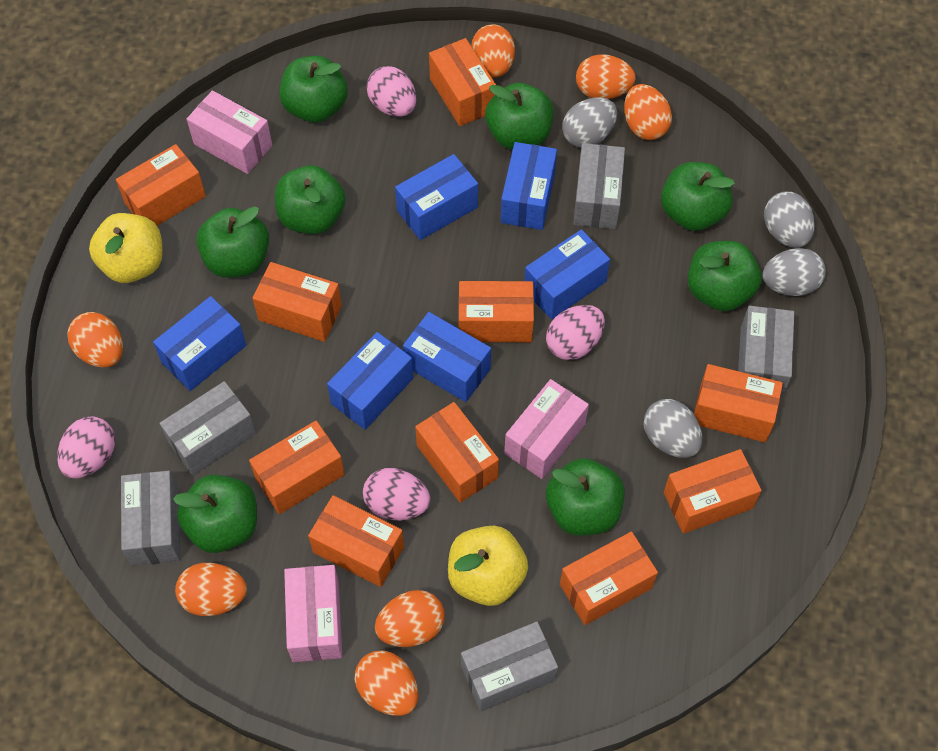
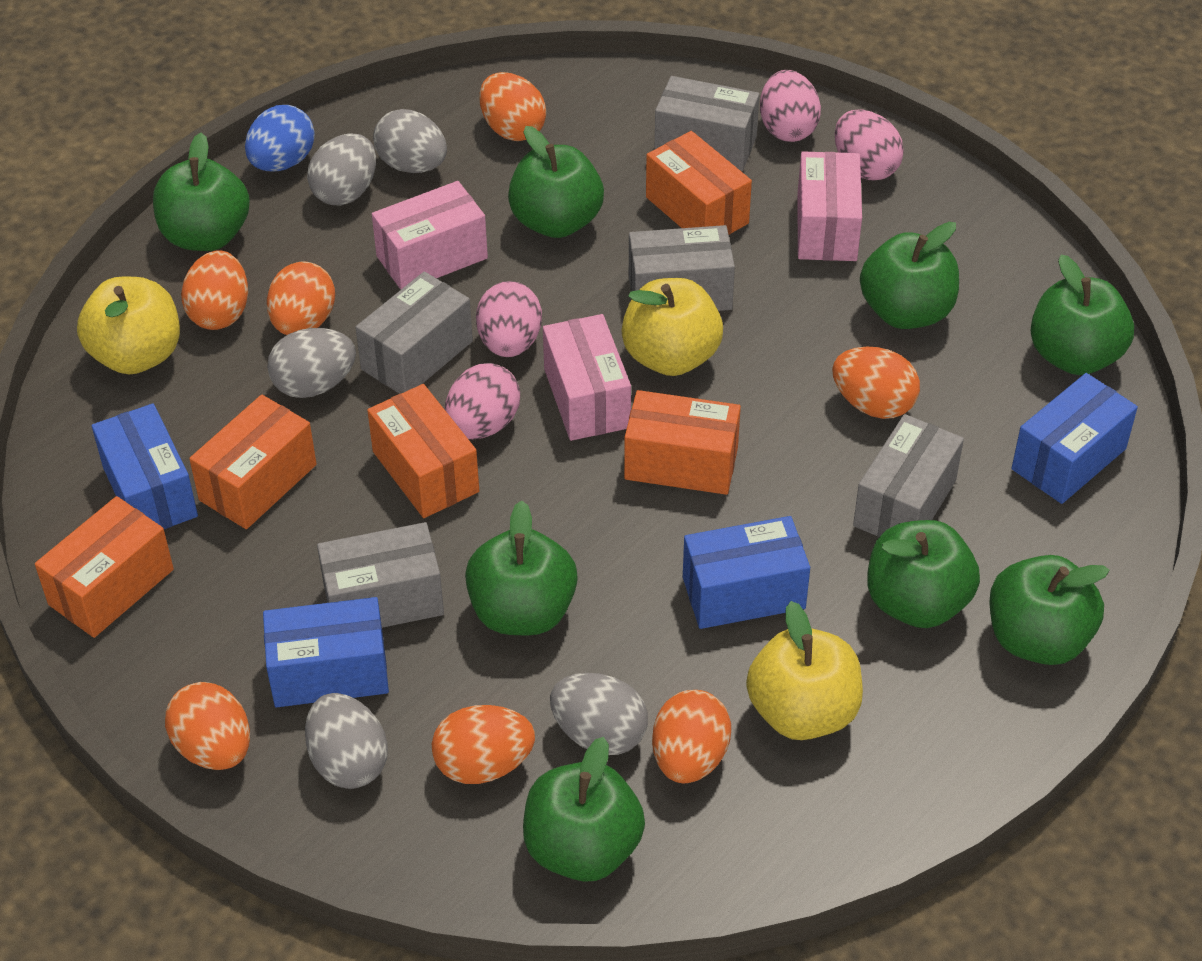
blue box: 6 -> 4
blue egg: 0 -> 1
grey egg: 4 -> 5
orange box: 10 -> 5
yellow apple: 2 -> 3

